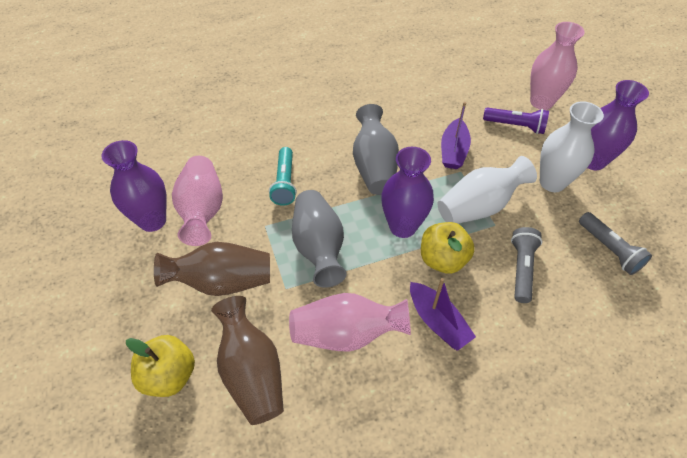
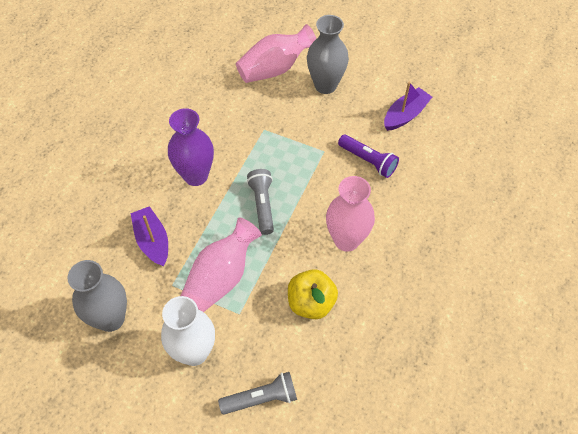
brown vase: 2 -> 0
purple vase: 3 -> 1
turquoise flashlight: 1 -> 0
white vase: 2 -> 1
yellow apple: 2 -> 1

